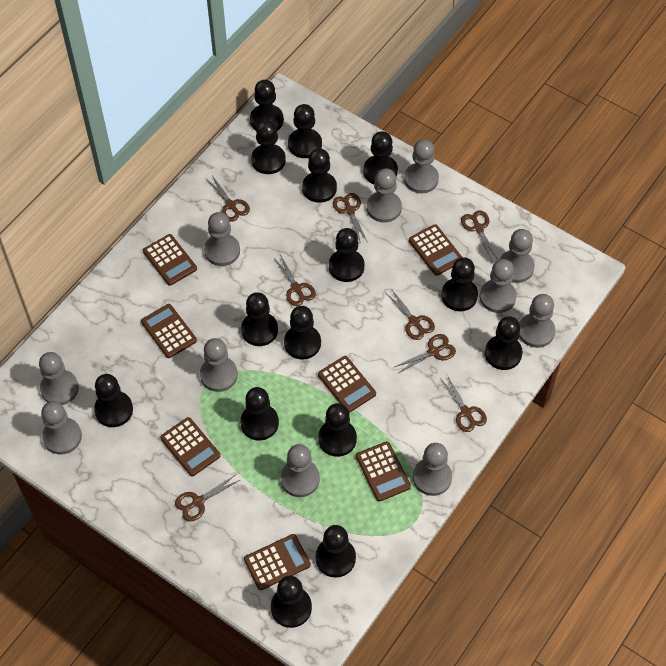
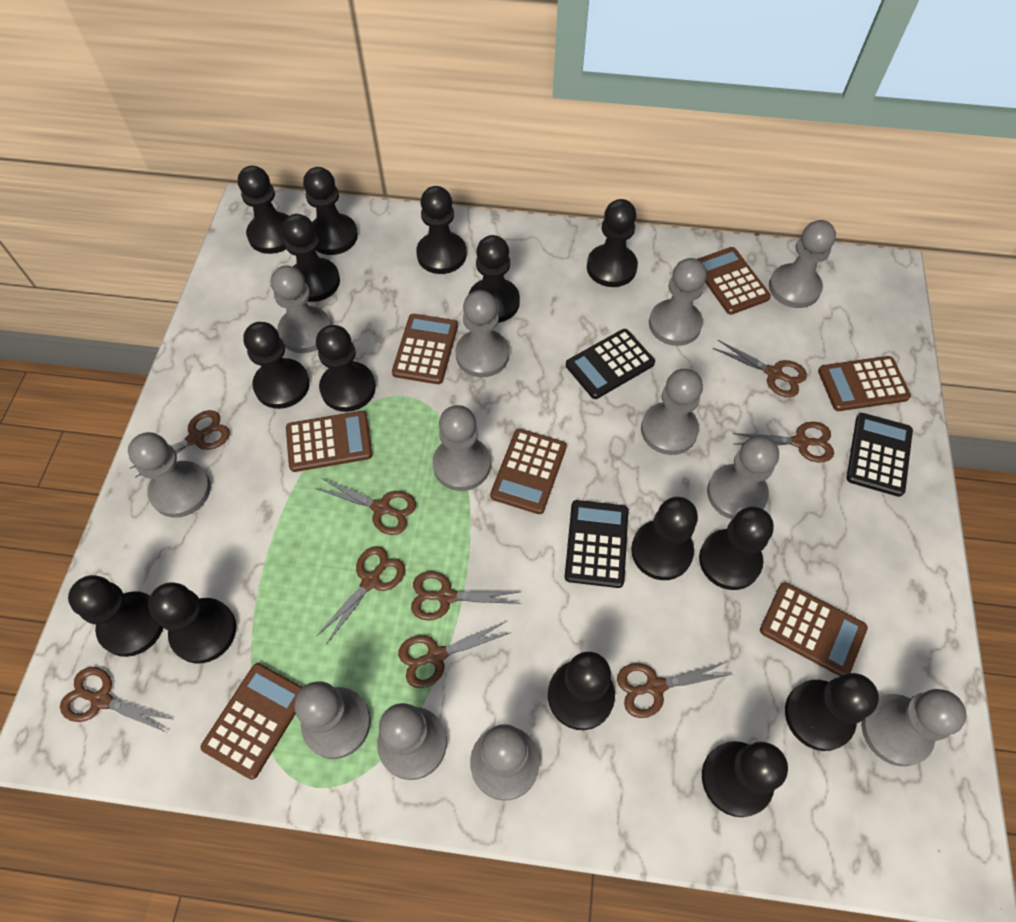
black calculator: 0 -> 3
brown scissors: 8 -> 9
grey pawn: 11 -> 12

